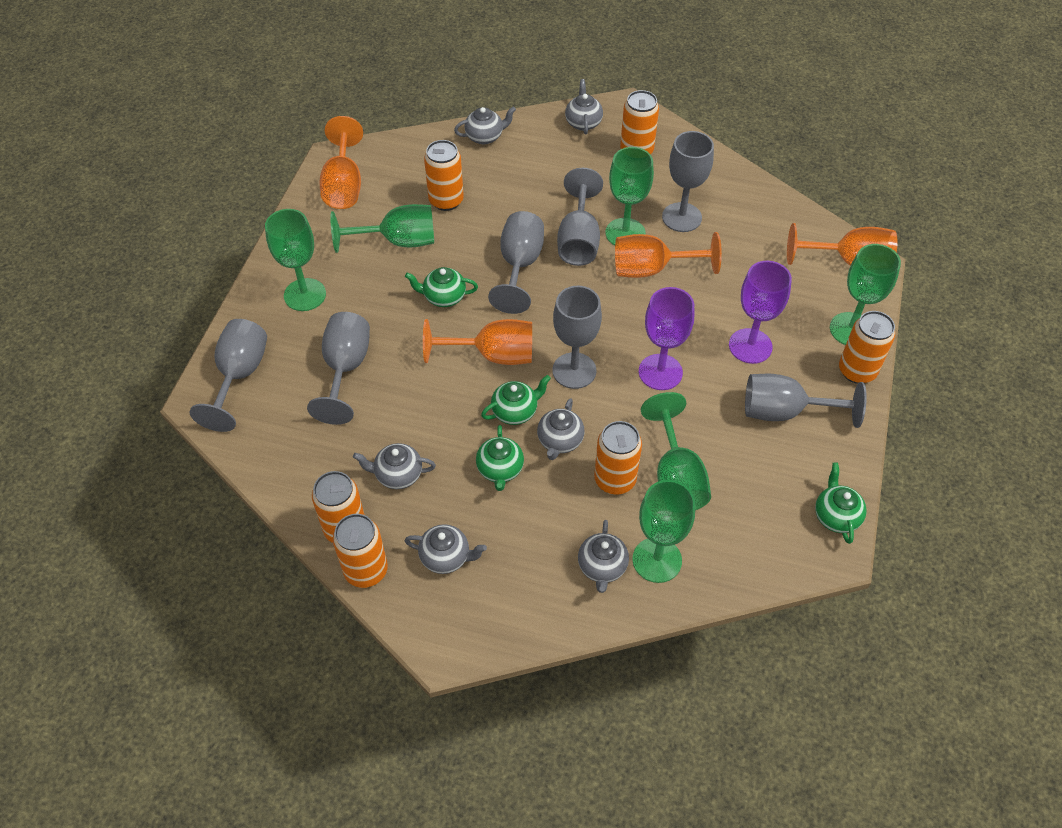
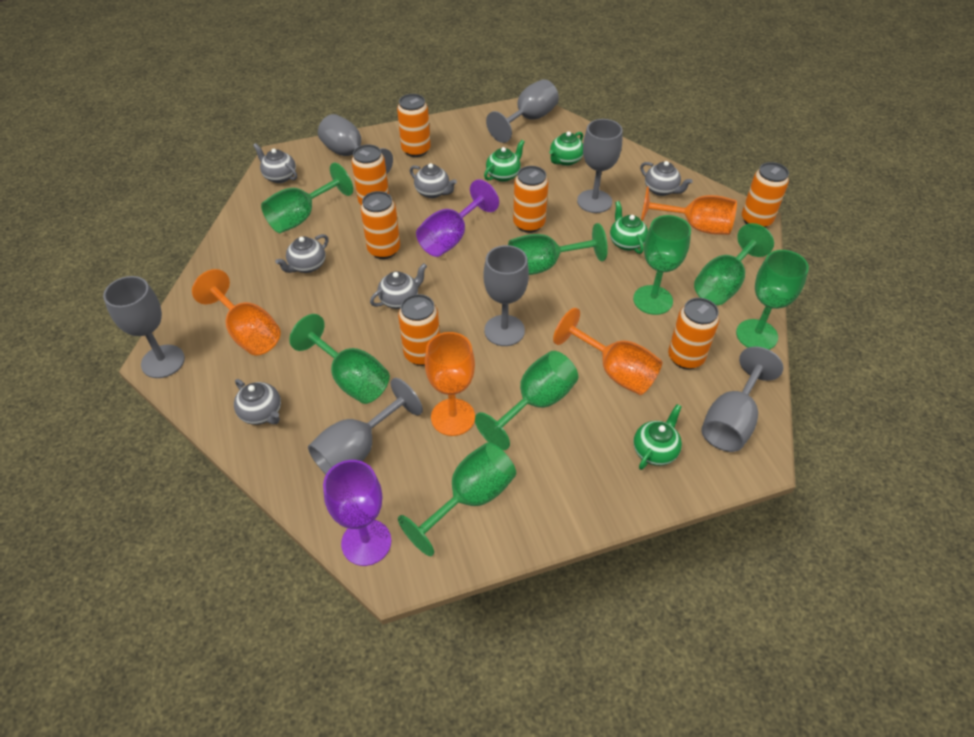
green goblet: 6 -> 8
orange can: 6 -> 7

